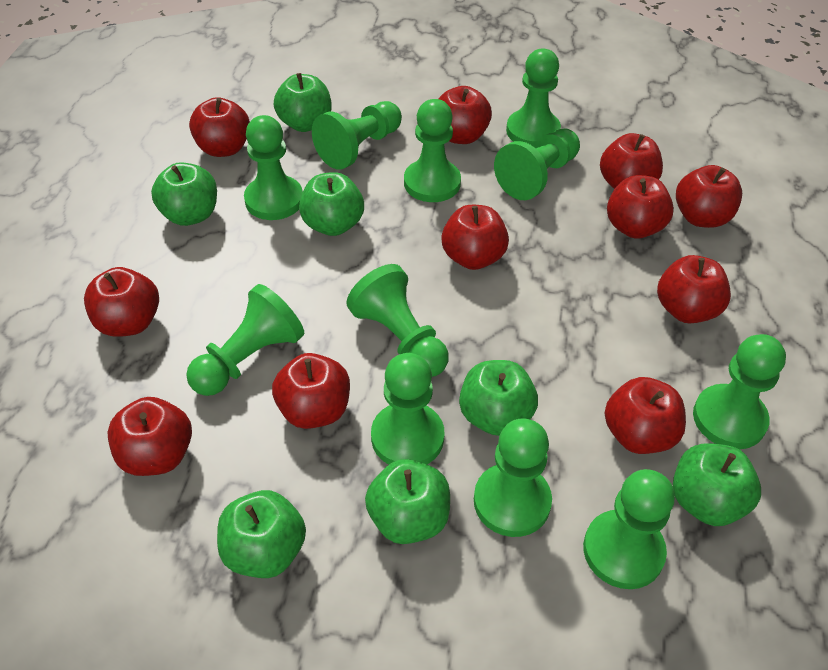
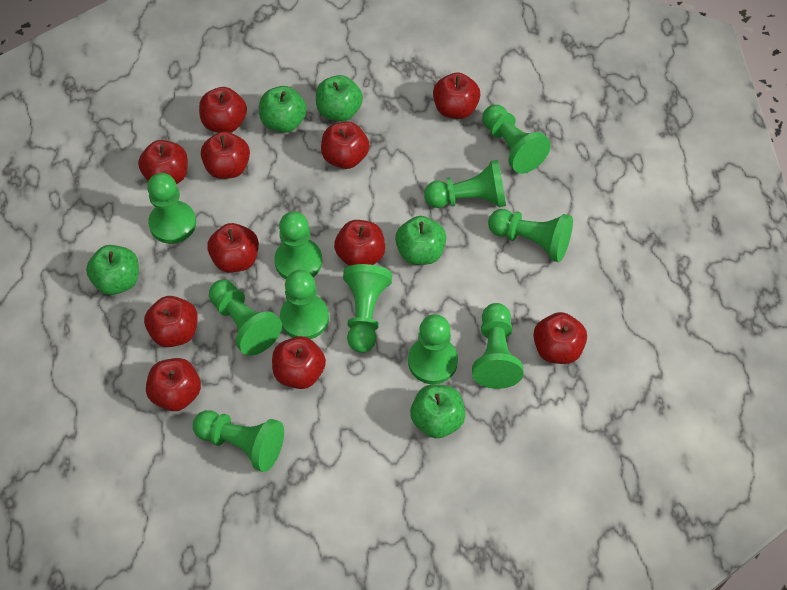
green apple: 7 -> 5

